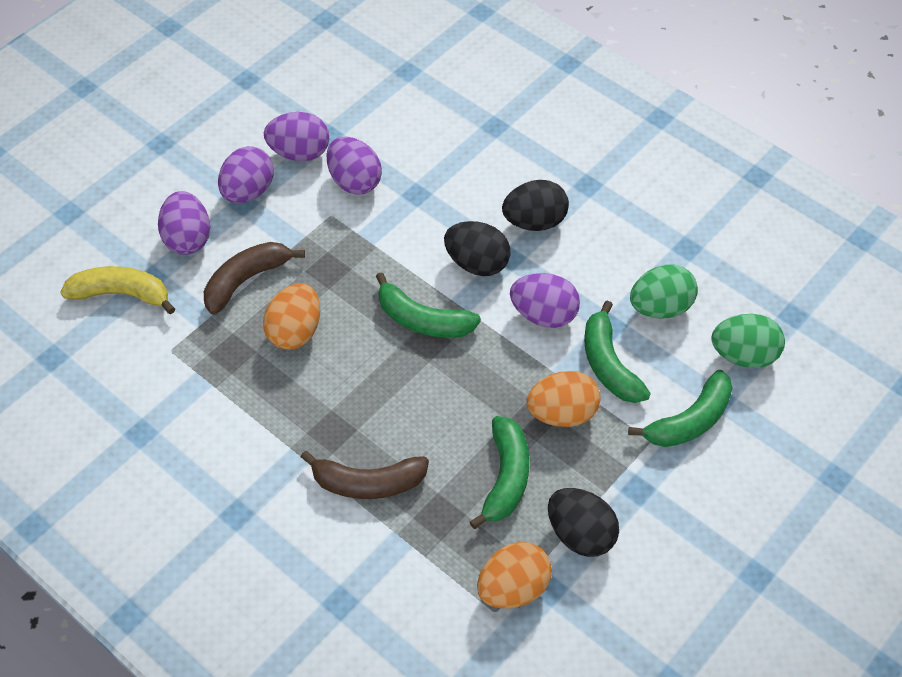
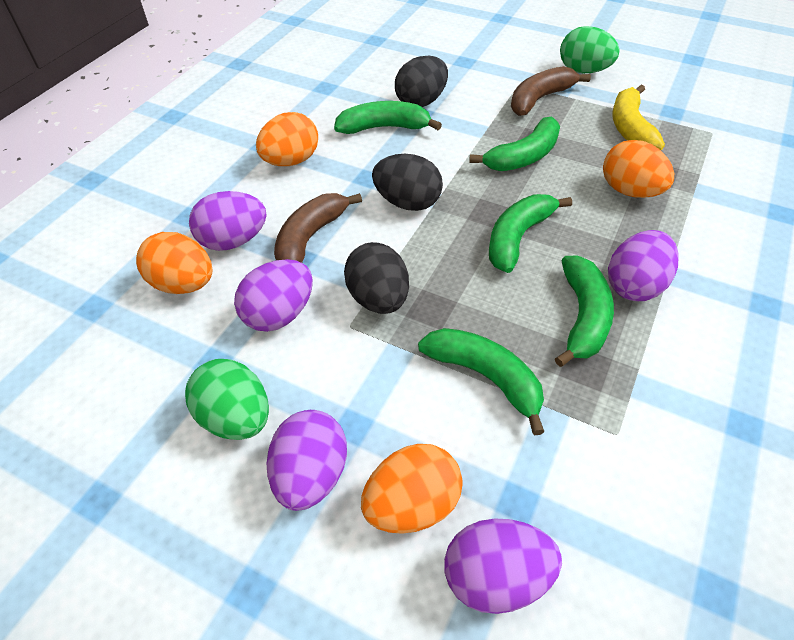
green banana: 4 -> 5
orange egg: 3 -> 4

